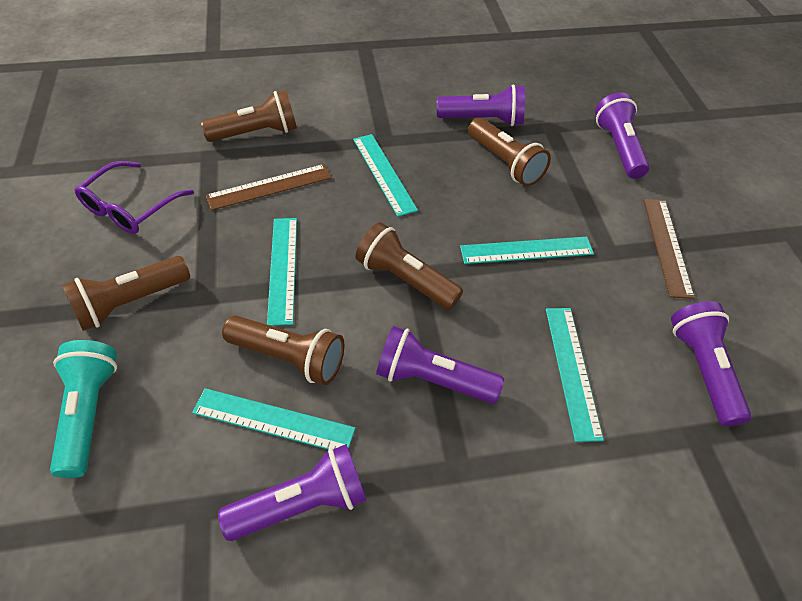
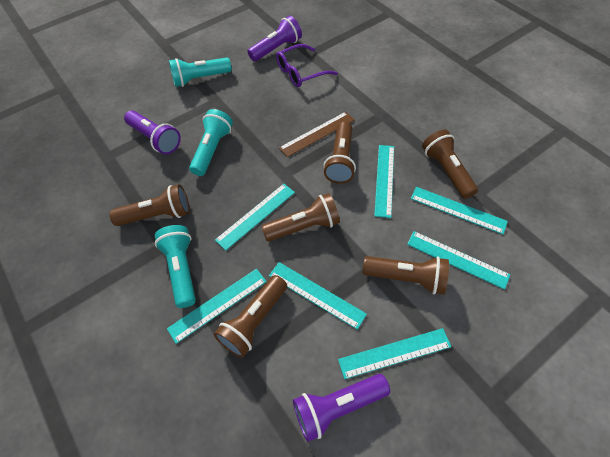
brown flashlight: 5 -> 6
brown ruler: 2 -> 1
purple flashlight: 5 -> 3
turquoise flashlight: 1 -> 3
turquoise ruler: 5 -> 7

